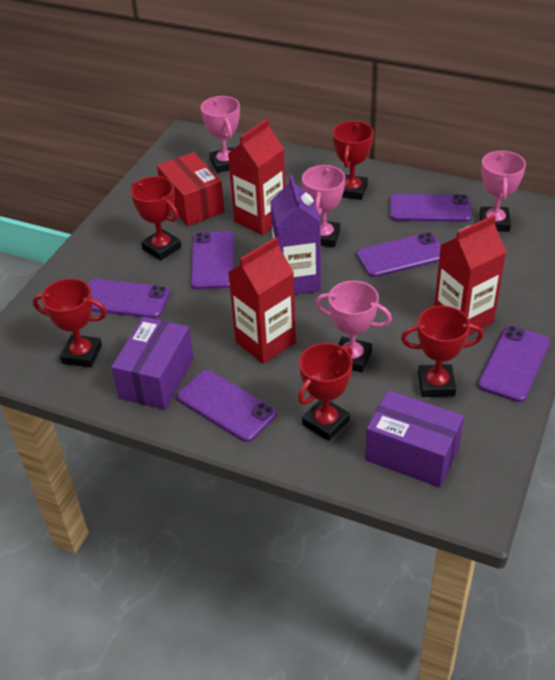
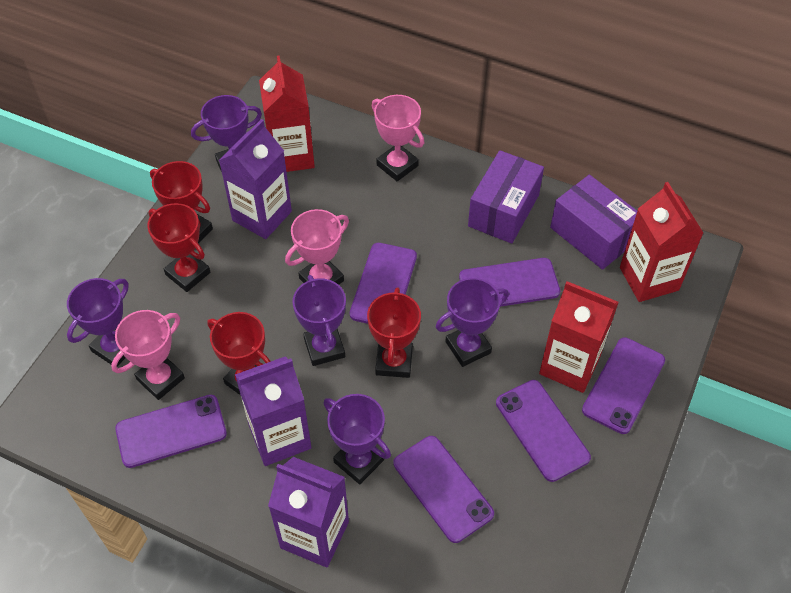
pink trophy: 4 -> 3
purple carton: 1 -> 3
purple trophy: 0 -> 5
red box: 1 -> 0
red trophy: 5 -> 4

